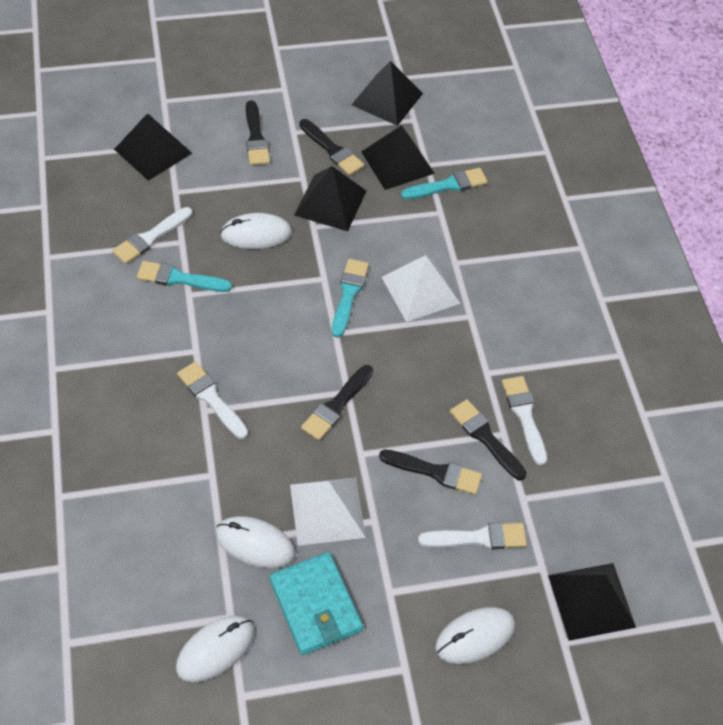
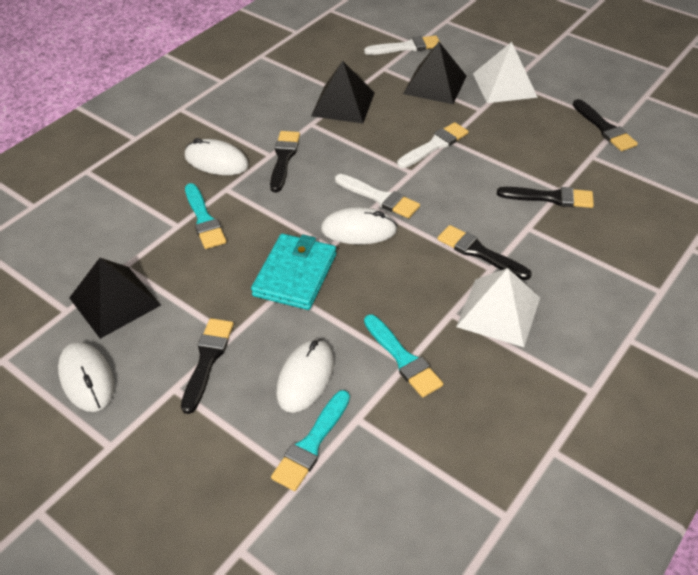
black pyramid: 5 -> 3
white brush: 4 -> 3

